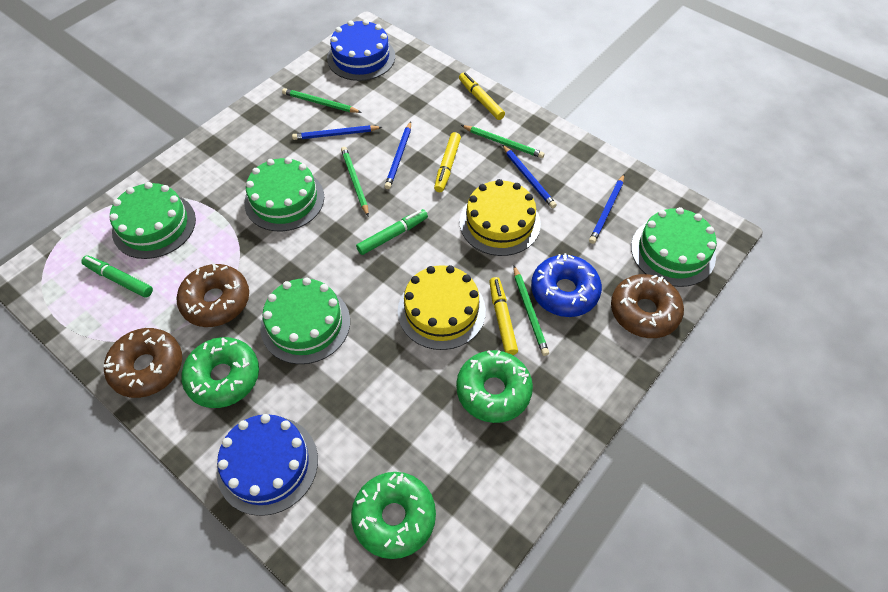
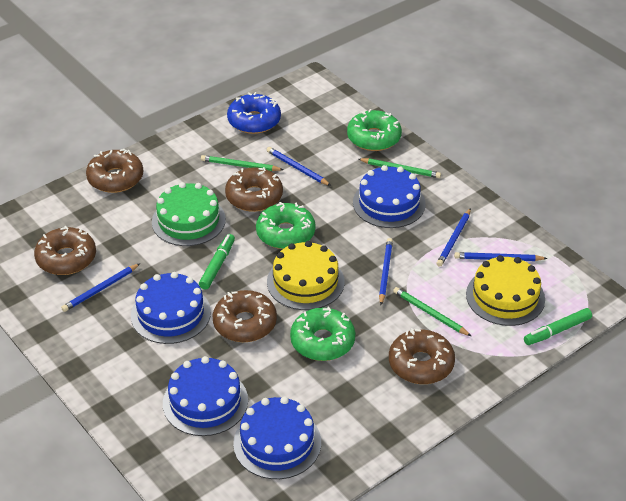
blue cake: 2 -> 4
blue pencil: 4 -> 5
brown donut: 3 -> 5
green cake: 4 -> 1
green pencil: 4 -> 3
yellow marker: 3 -> 0

